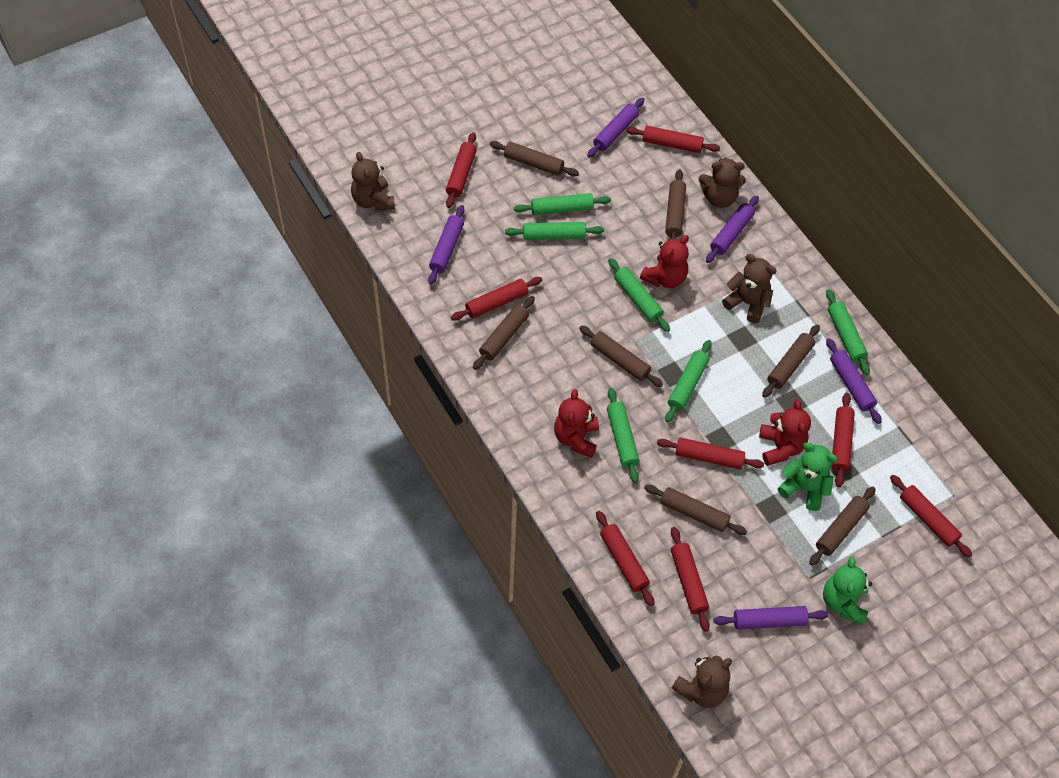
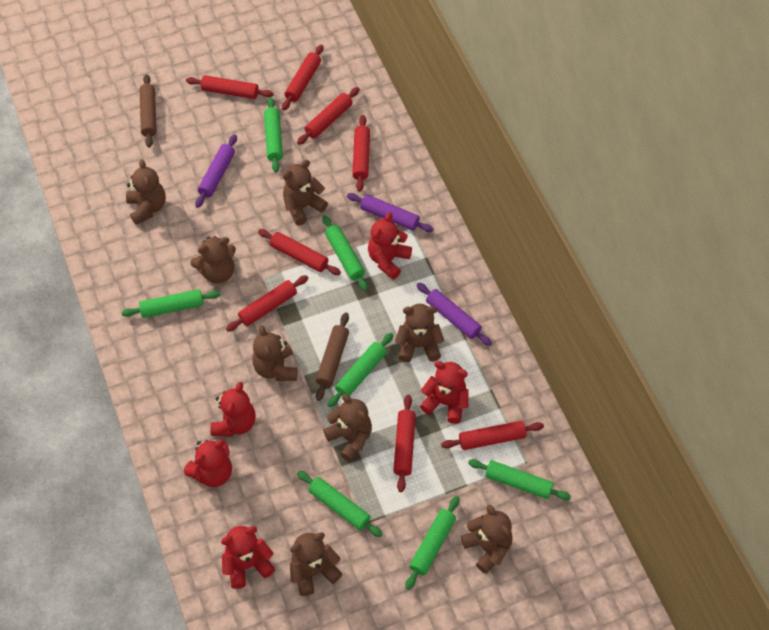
brown rolling pin: 7 -> 2
brown teddy bear: 4 -> 8
green rolling pin: 6 -> 7
green teddy bear: 2 -> 0
purple rolling pin: 5 -> 3
red teddy bear: 3 -> 5

